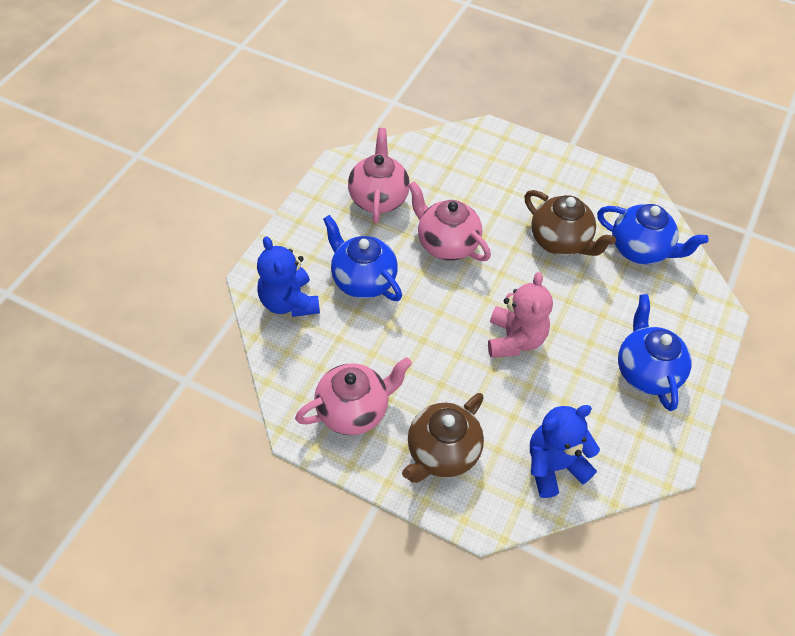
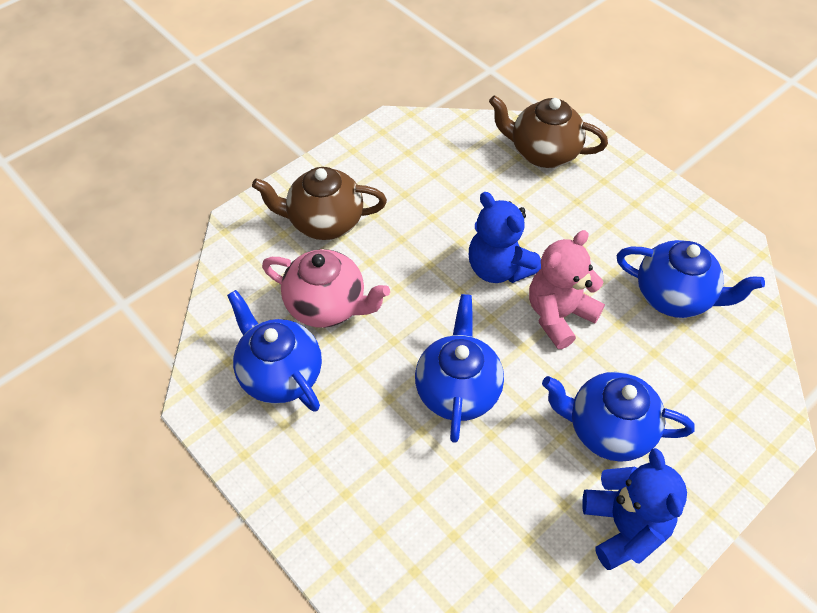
blue teapot: 3 -> 4
pink teapot: 3 -> 1

